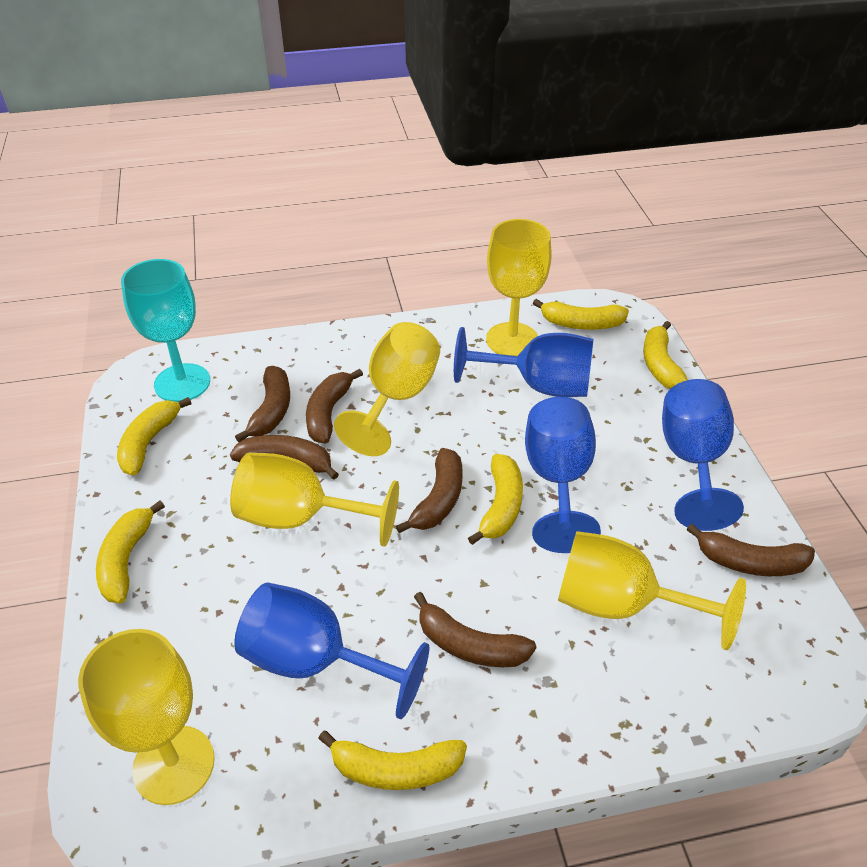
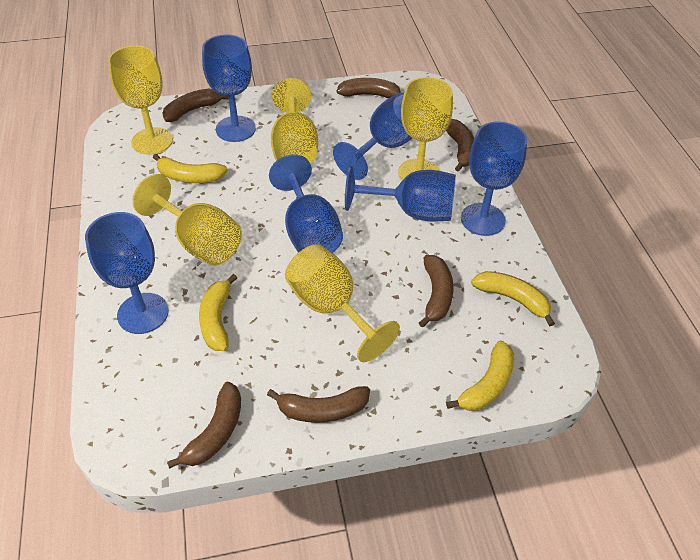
blue goblet: 4 -> 6
turquoise goblet: 1 -> 0
yellow banana: 6 -> 4

